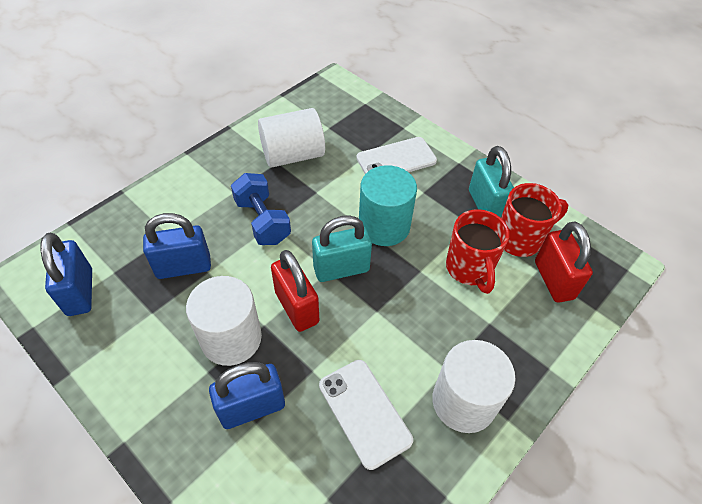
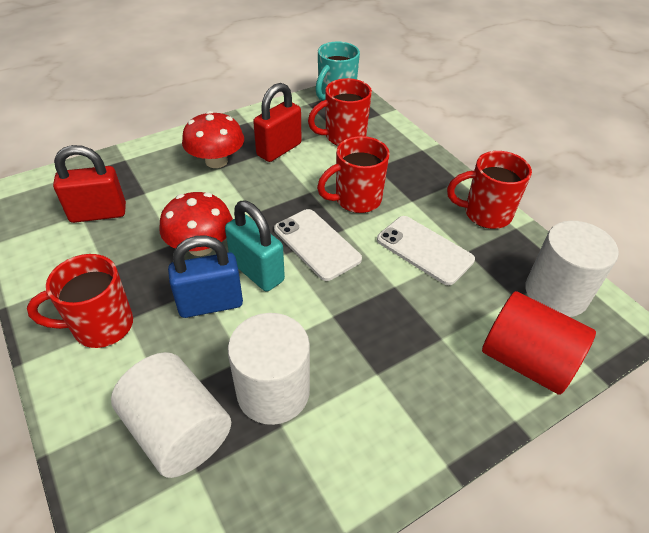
blue dumbbell: 1 -> 0
blue padlock: 3 -> 1
red cylinder: 0 -> 1
red mug: 2 -> 4
red mushroom: 0 -> 2
turquoise cylinder: 1 -> 0
turquoise mug: 0 -> 1
turquoise padlock: 2 -> 1

